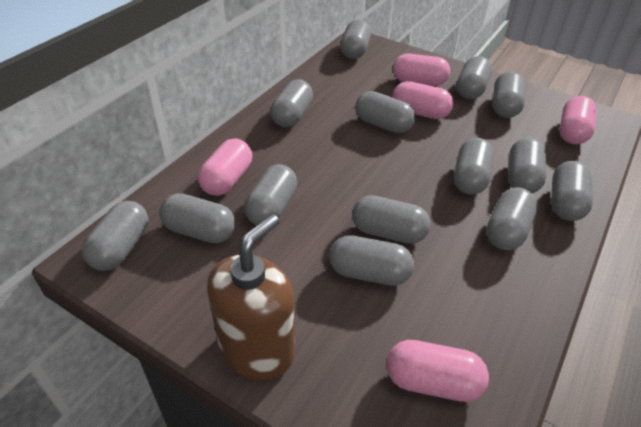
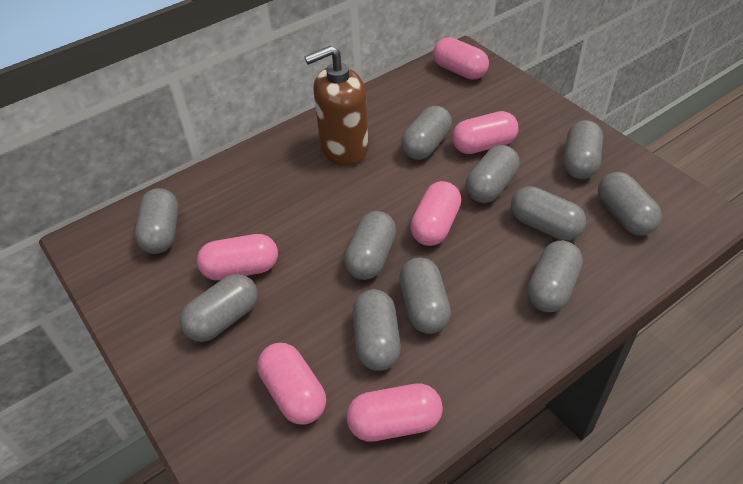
grey capsule: 14 -> 11
pink capsule: 5 -> 6

